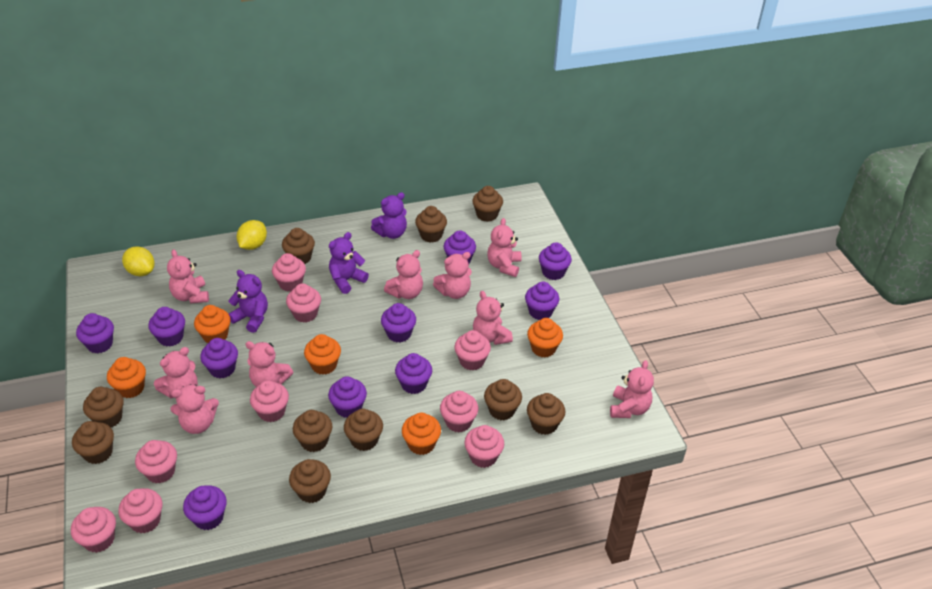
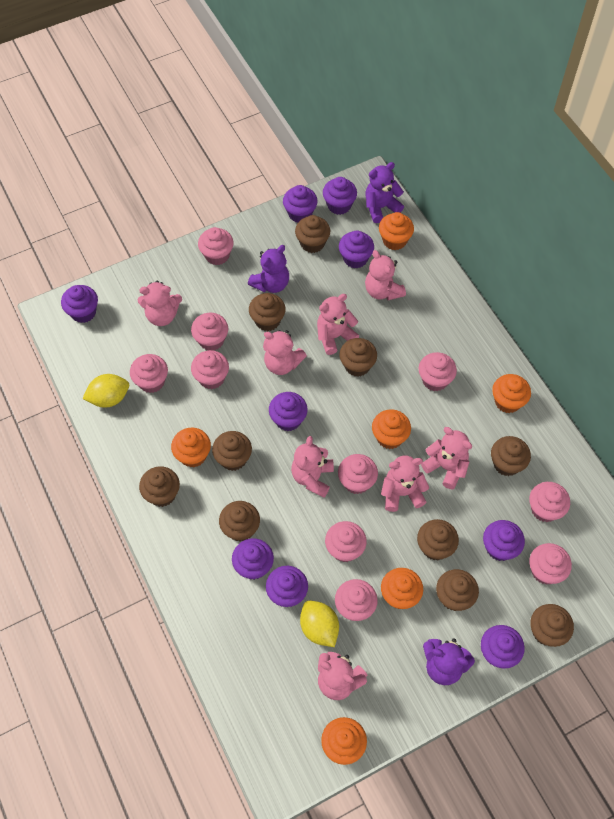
orange cupcake: 5 -> 6
pink cupcake: 9 -> 10
pink teddy bear: 9 -> 8
purple cupcake: 10 -> 9

